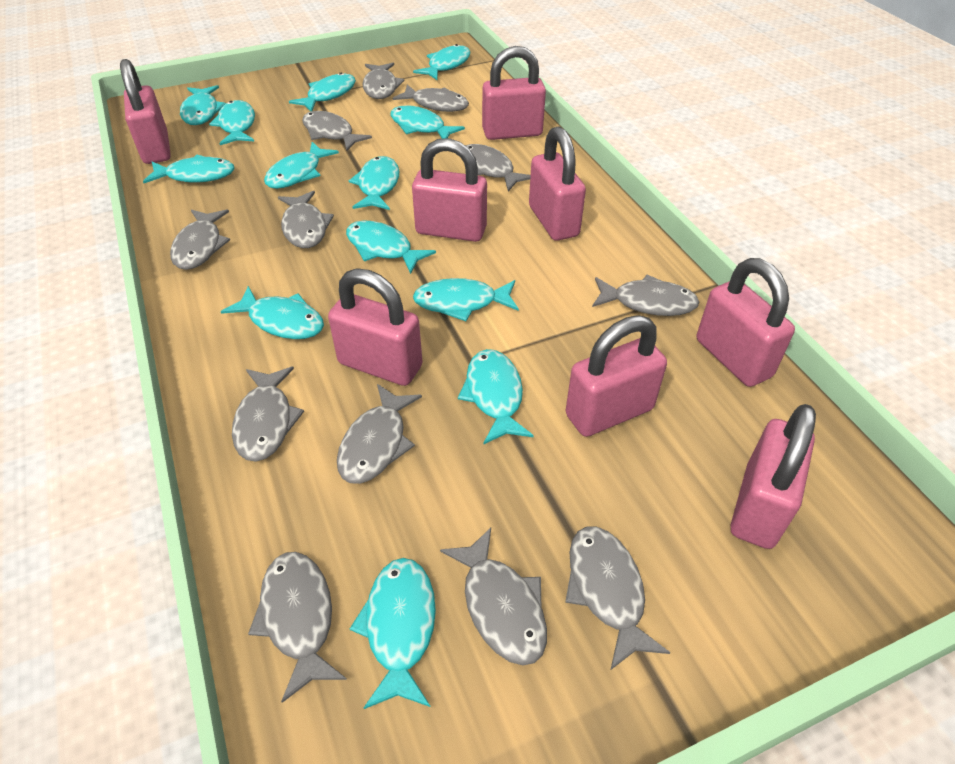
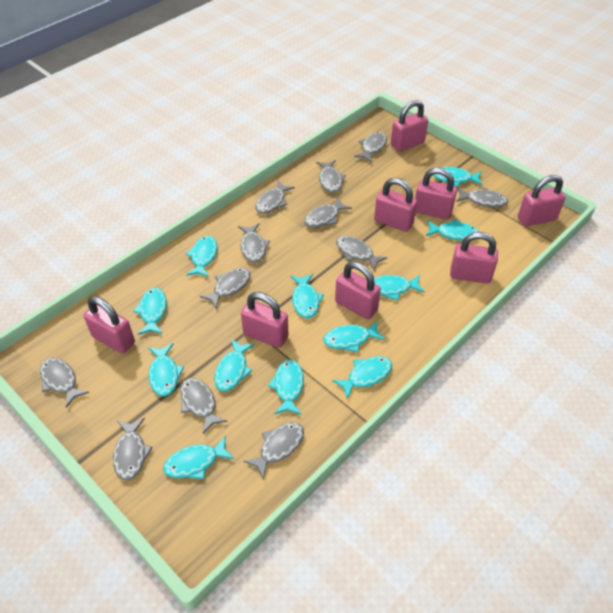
turquoise fish: 13 -> 12

